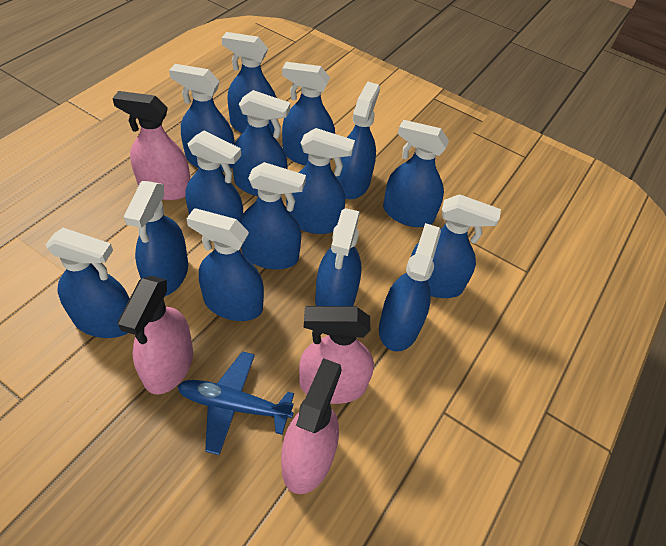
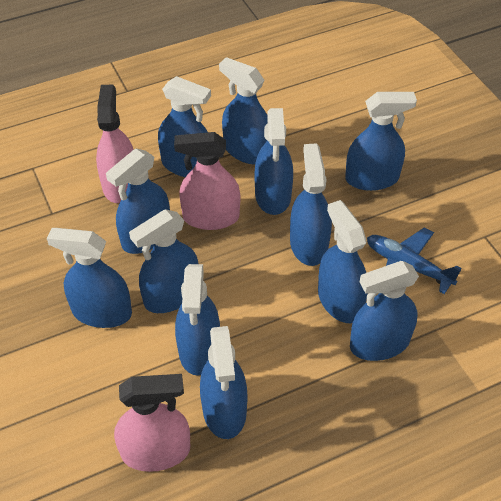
blue spray bottle: 15 -> 12
pink spray bottle: 4 -> 3

